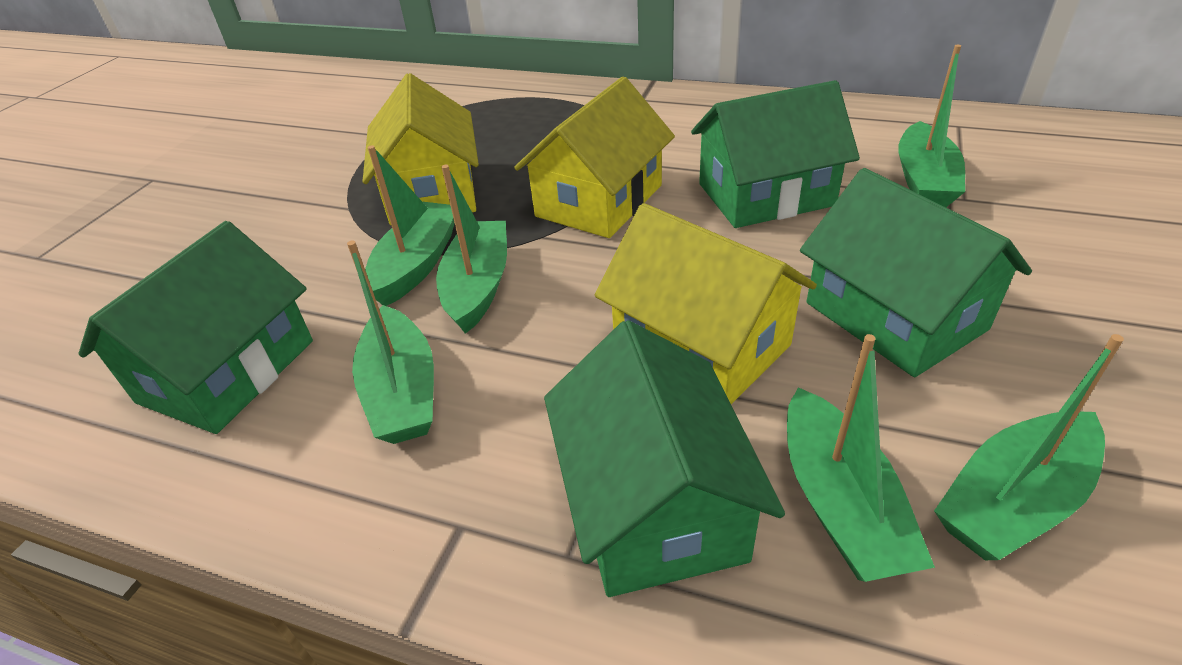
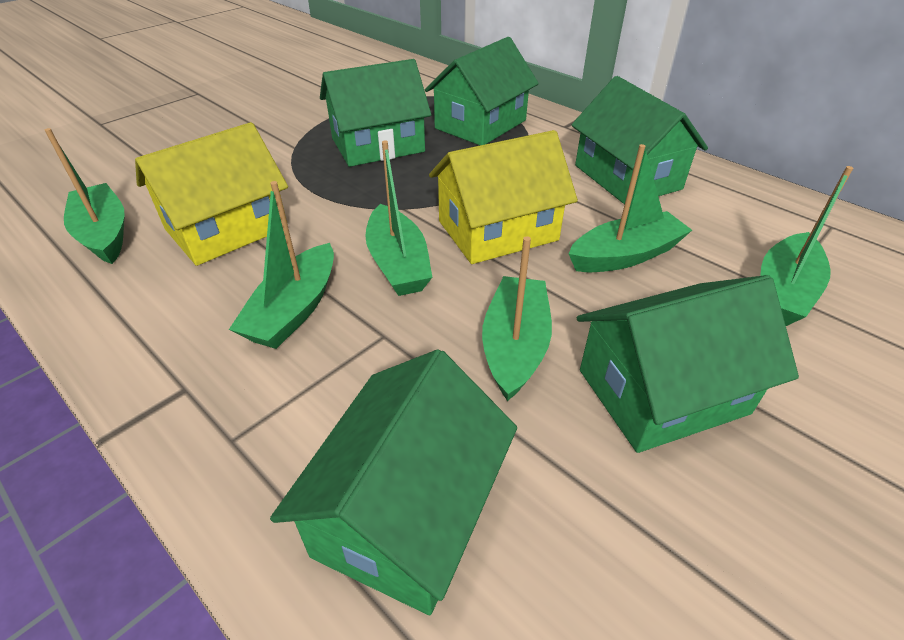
green house: 4 -> 5
yellow house: 3 -> 2

